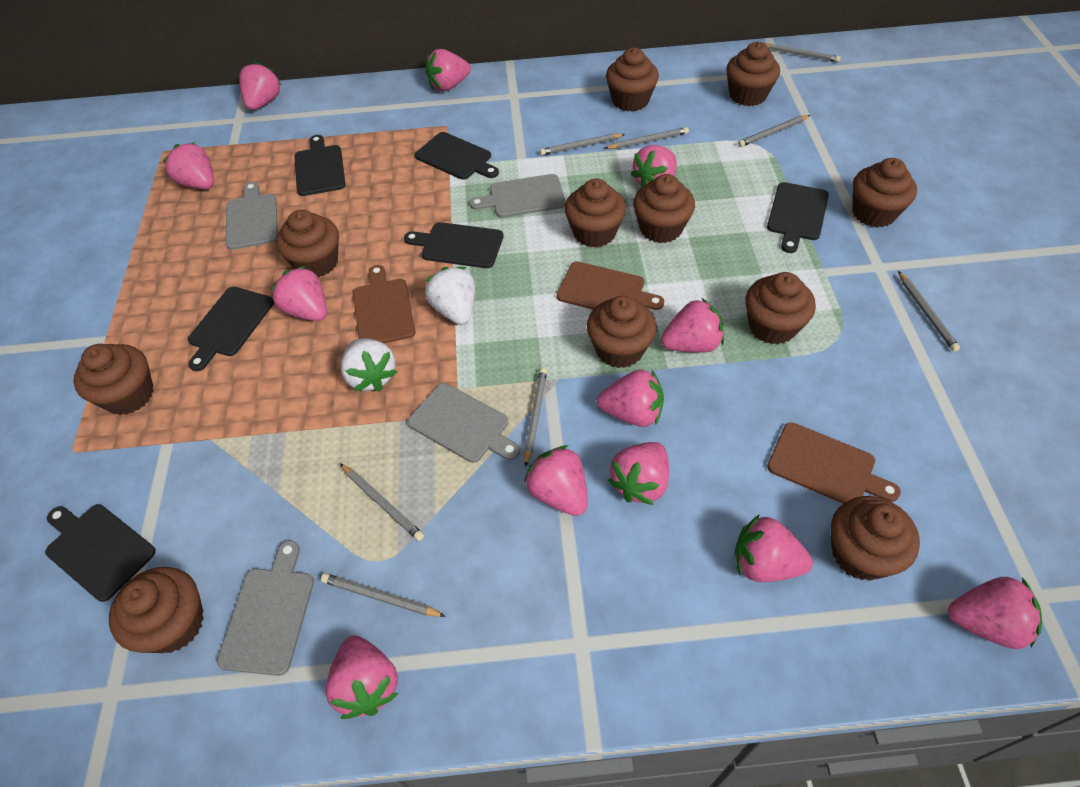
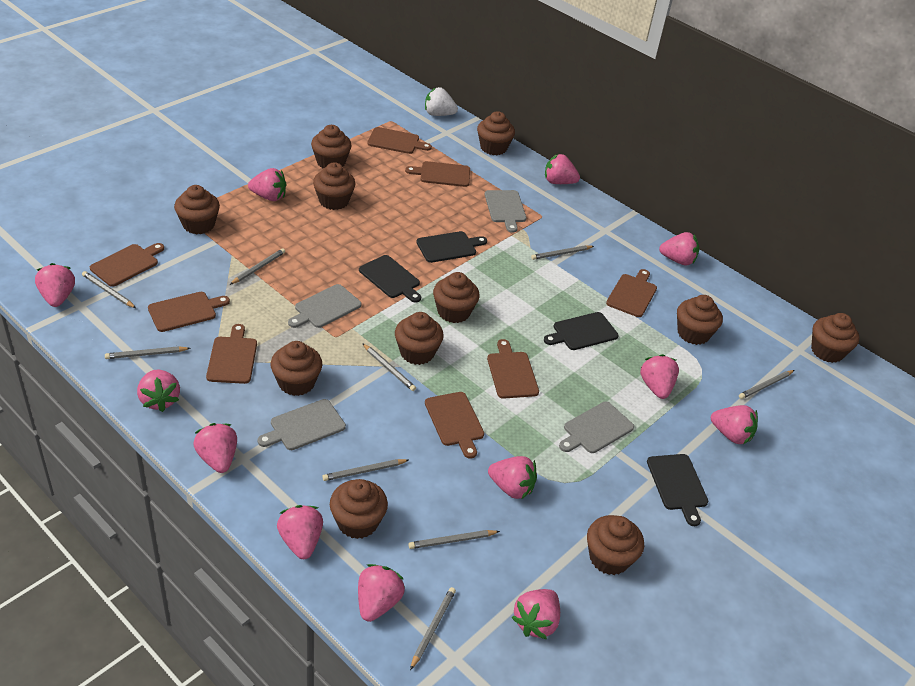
black cutting board: 6 -> 4
brown cutting board: 3 -> 8
grey pencil: 8 -> 9
white strawberry: 2 -> 1

